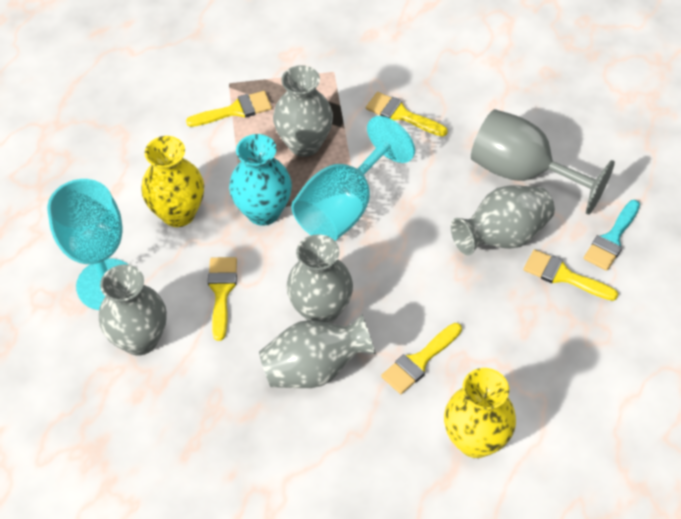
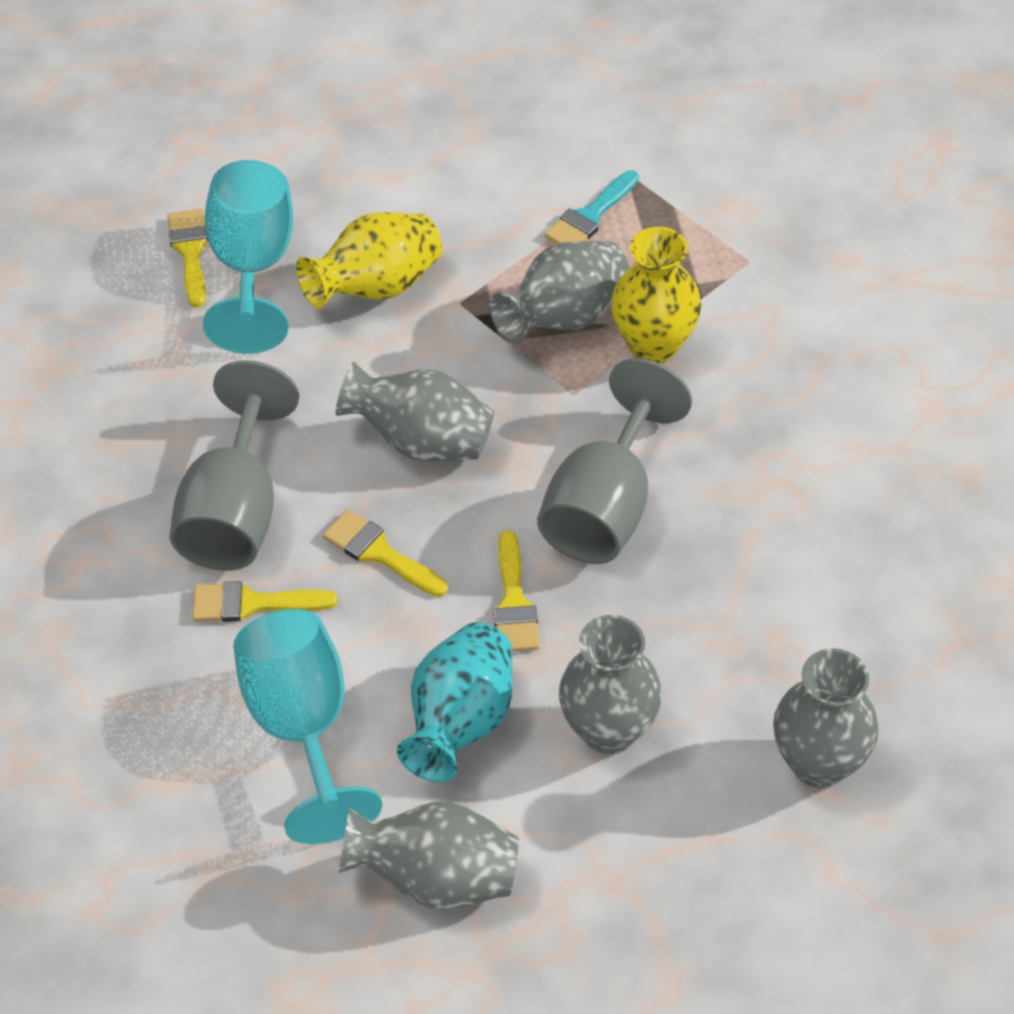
grey goblet: 1 -> 2
yellow brush: 5 -> 4

